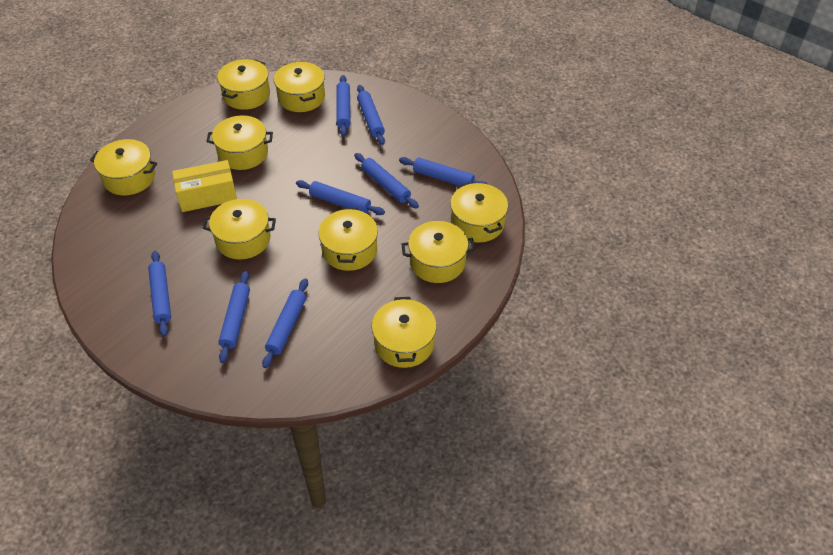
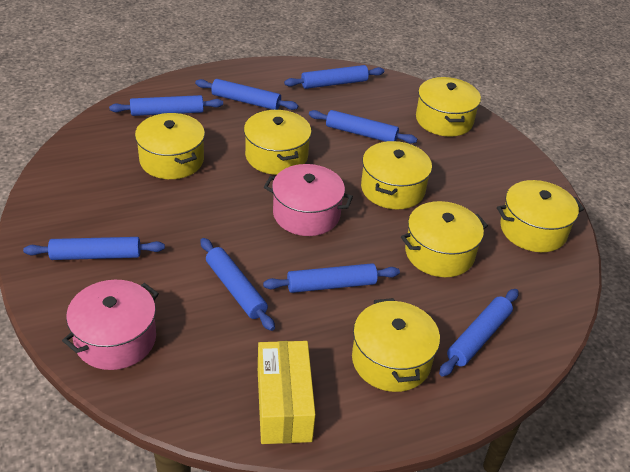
pink pot: 0 -> 2
yellow pot: 9 -> 7

